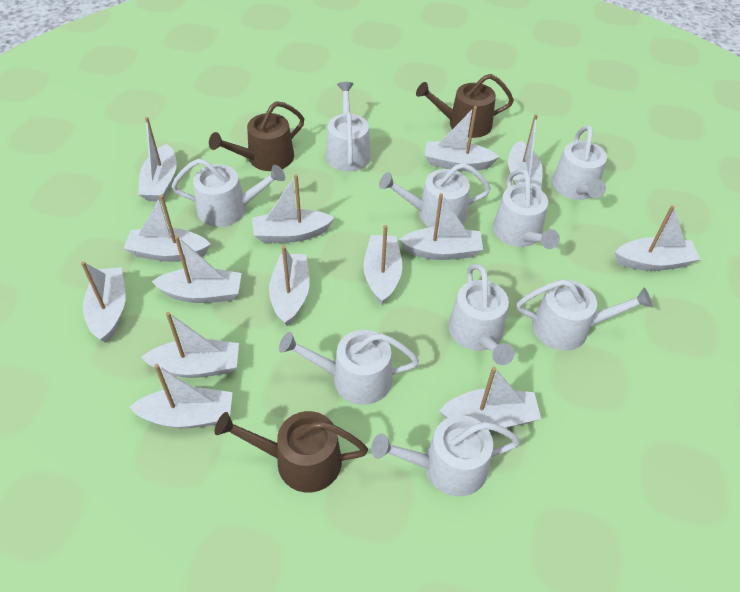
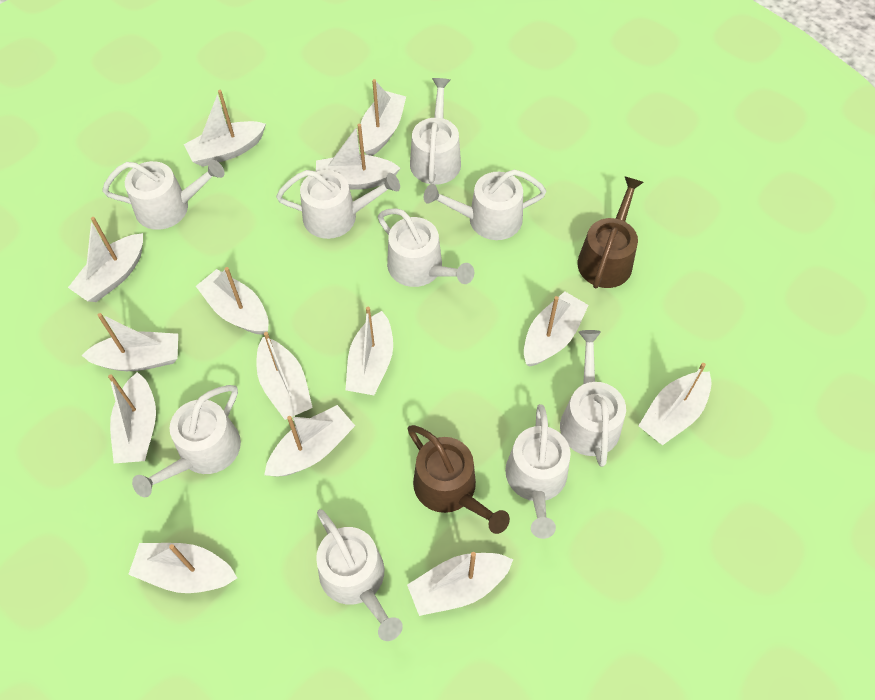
brown watering can: 3 -> 2

